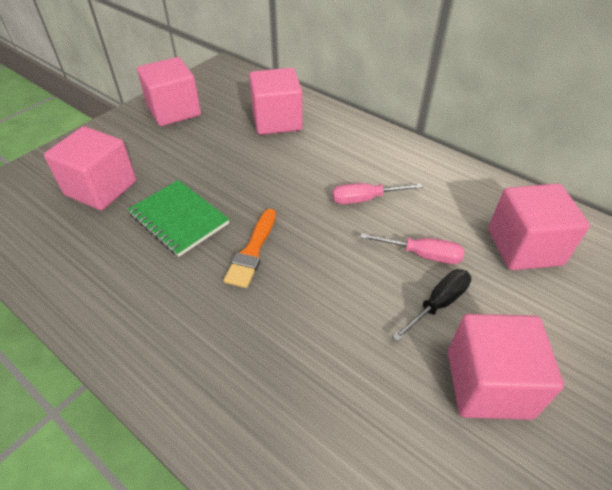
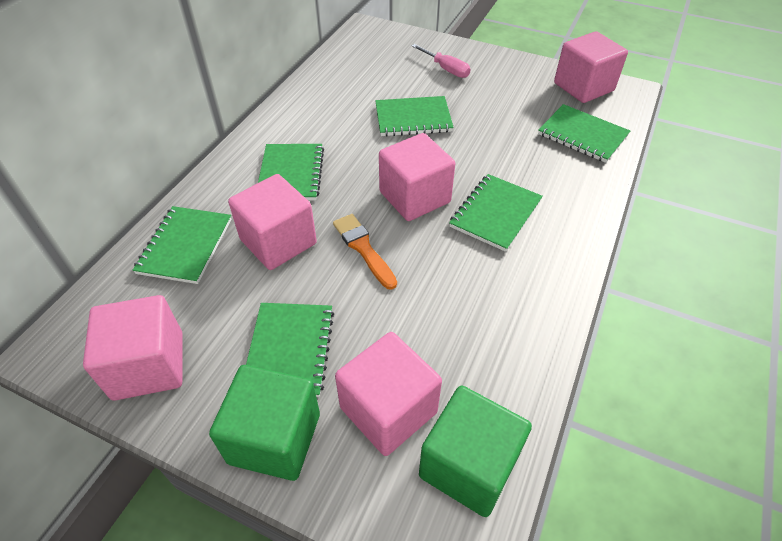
black screwdriver: 1 -> 0
green cube: 0 -> 2
green notebook: 1 -> 6
pink screwdriver: 2 -> 1

